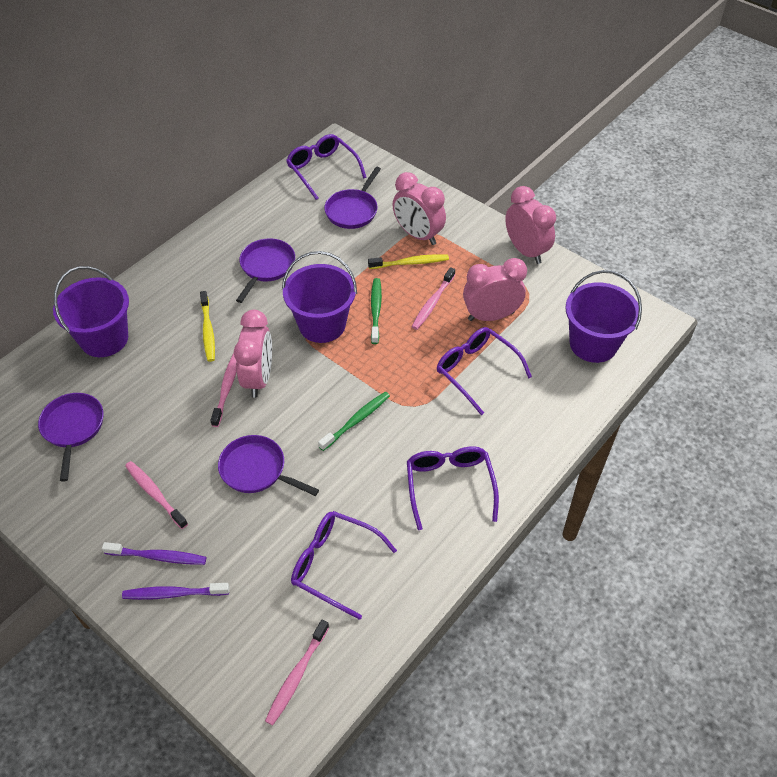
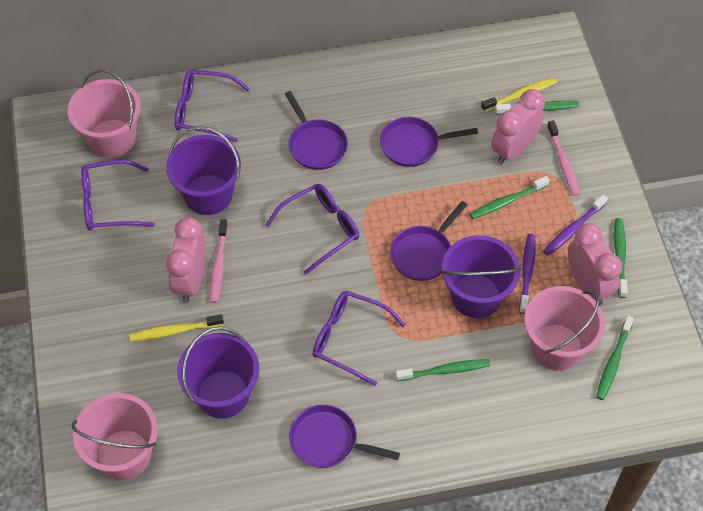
green toothbrush: 2 -> 5
pink bucket: 0 -> 3
pink clock: 4 -> 3
pink toothbrush: 4 -> 2

